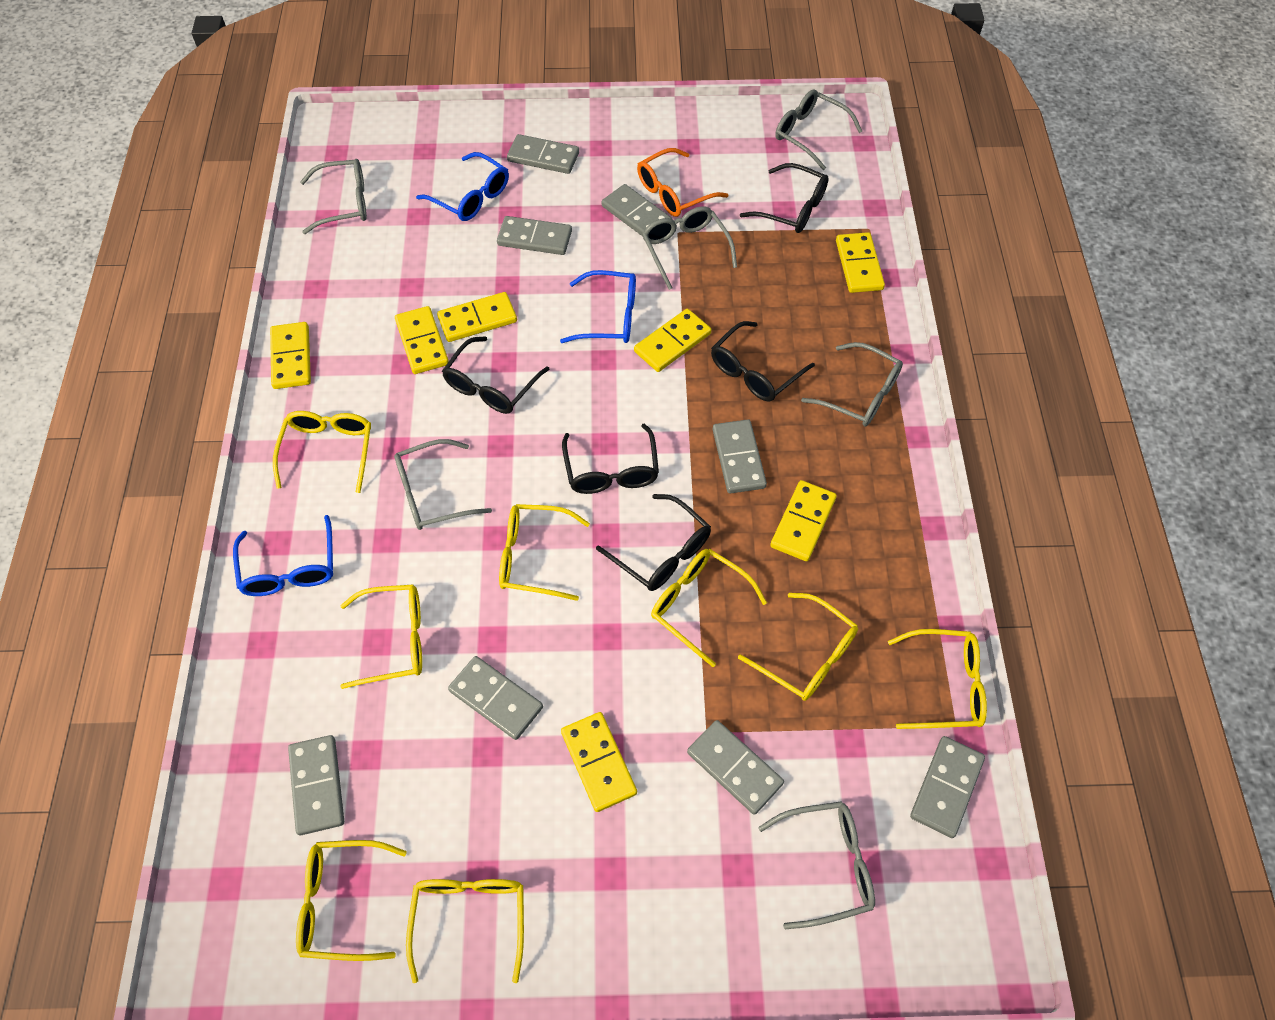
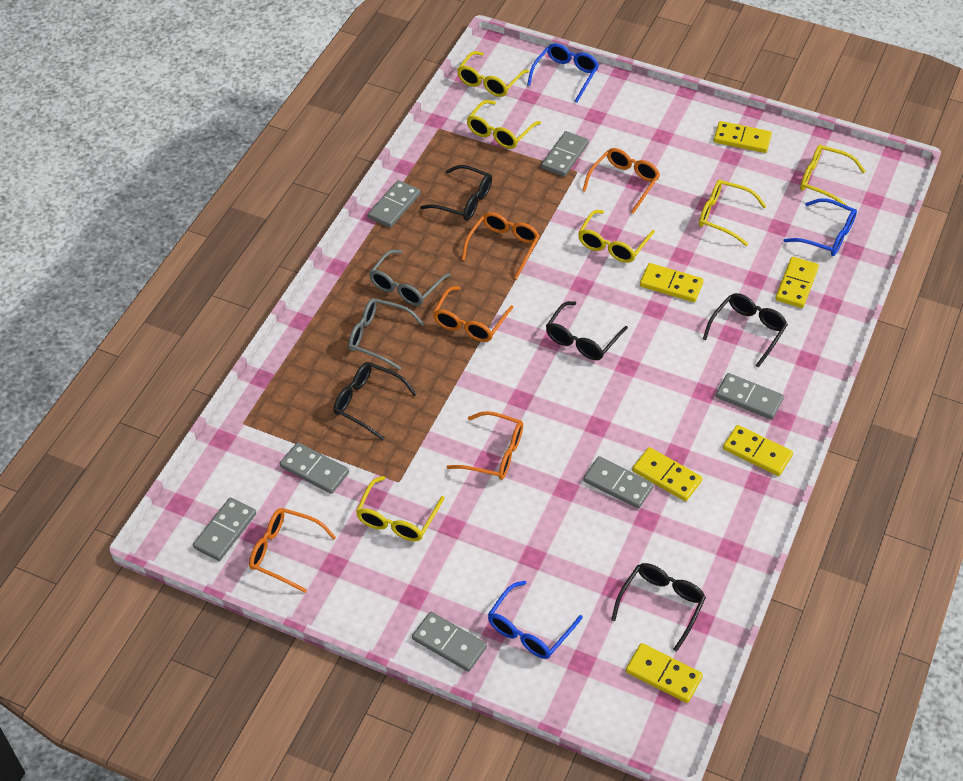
grey domino: 8 -> 7
grey glasses: 6 -> 2
orange glasses: 1 -> 5
yellow domino: 7 -> 6
yellow glasses: 8 -> 6

